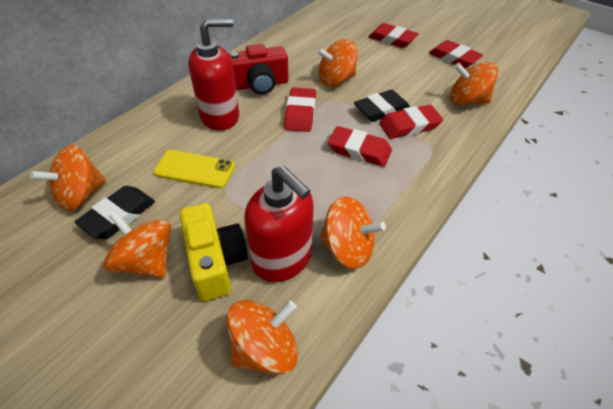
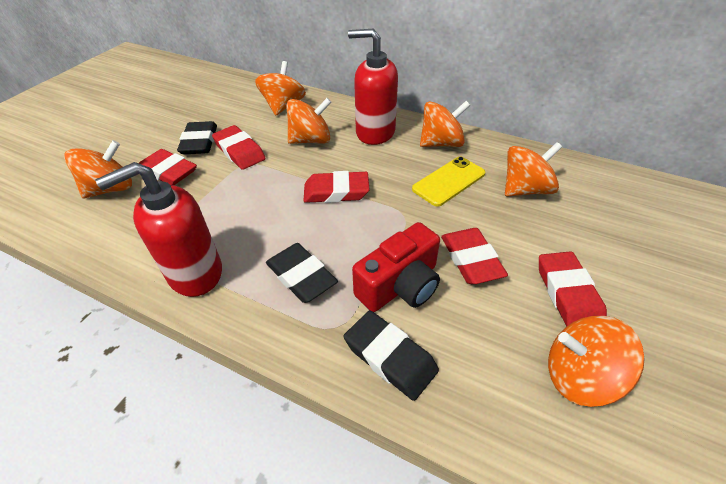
black eraser: 2 -> 3
yellow camera: 1 -> 0

